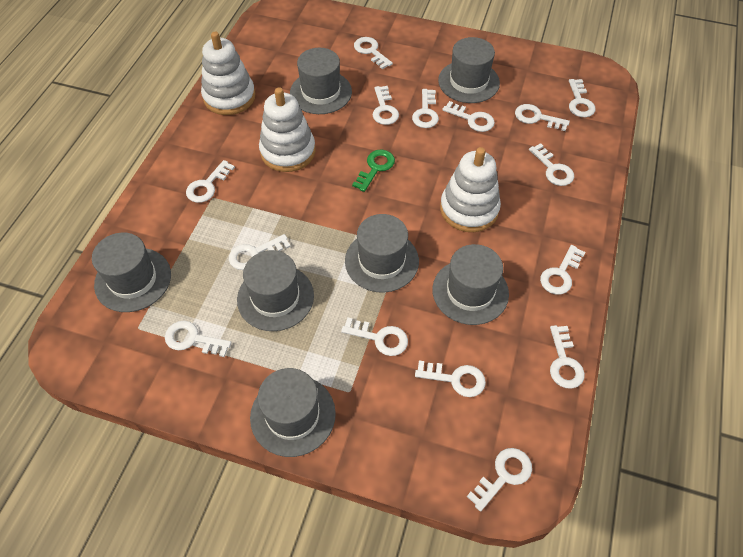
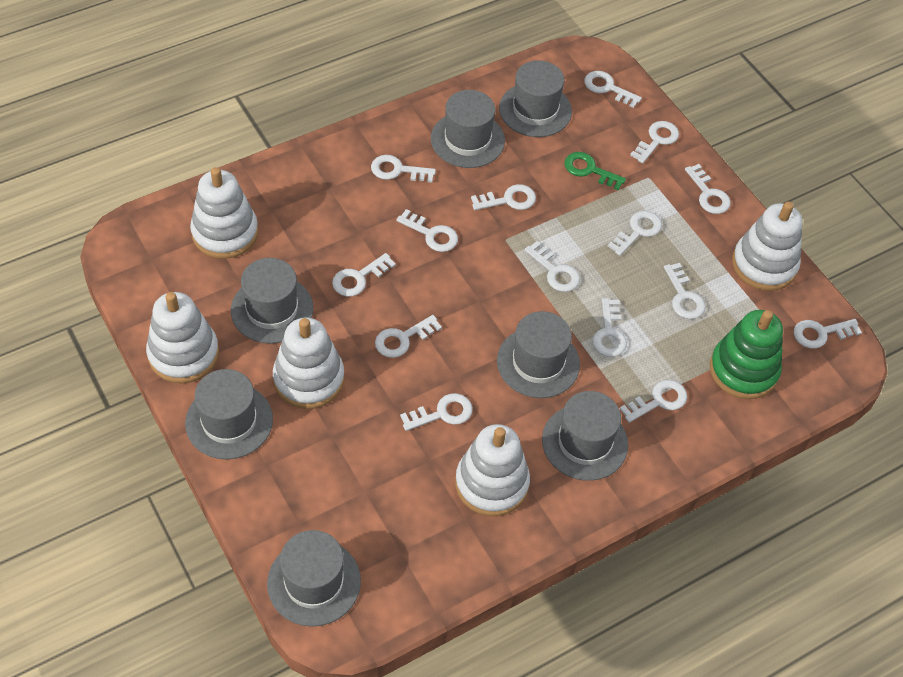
green stacking toy: 0 -> 1
white stacking toy: 3 -> 5

